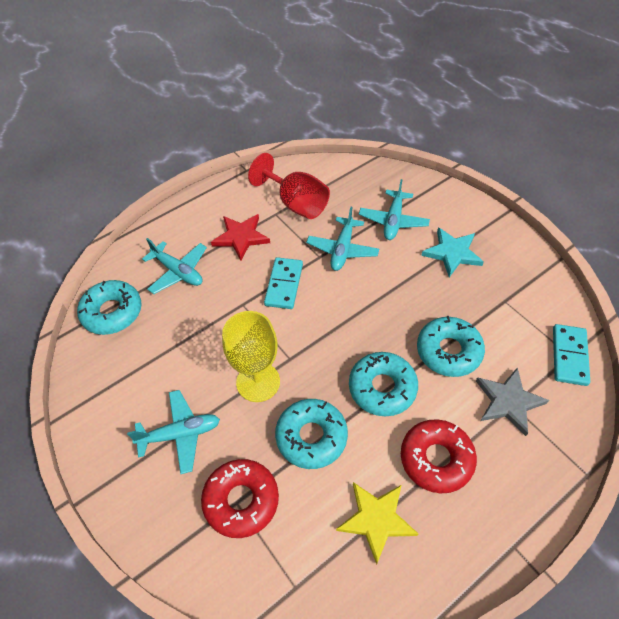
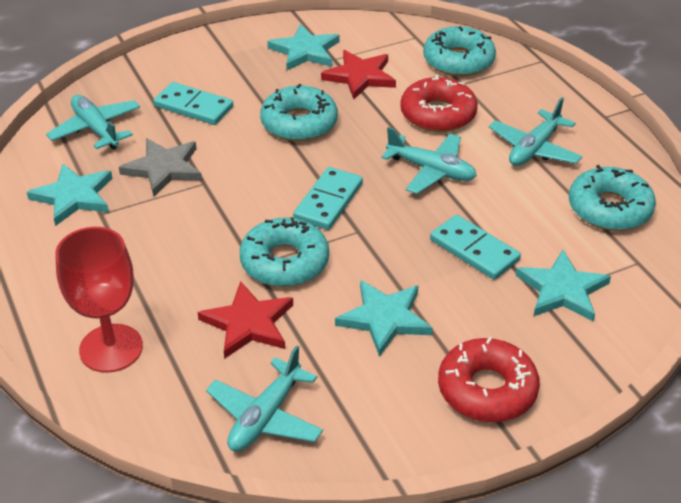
red star: 1 -> 2
turquoise domino: 2 -> 3
turquoise star: 1 -> 4
yellow goblet: 1 -> 0
yellow star: 1 -> 0

